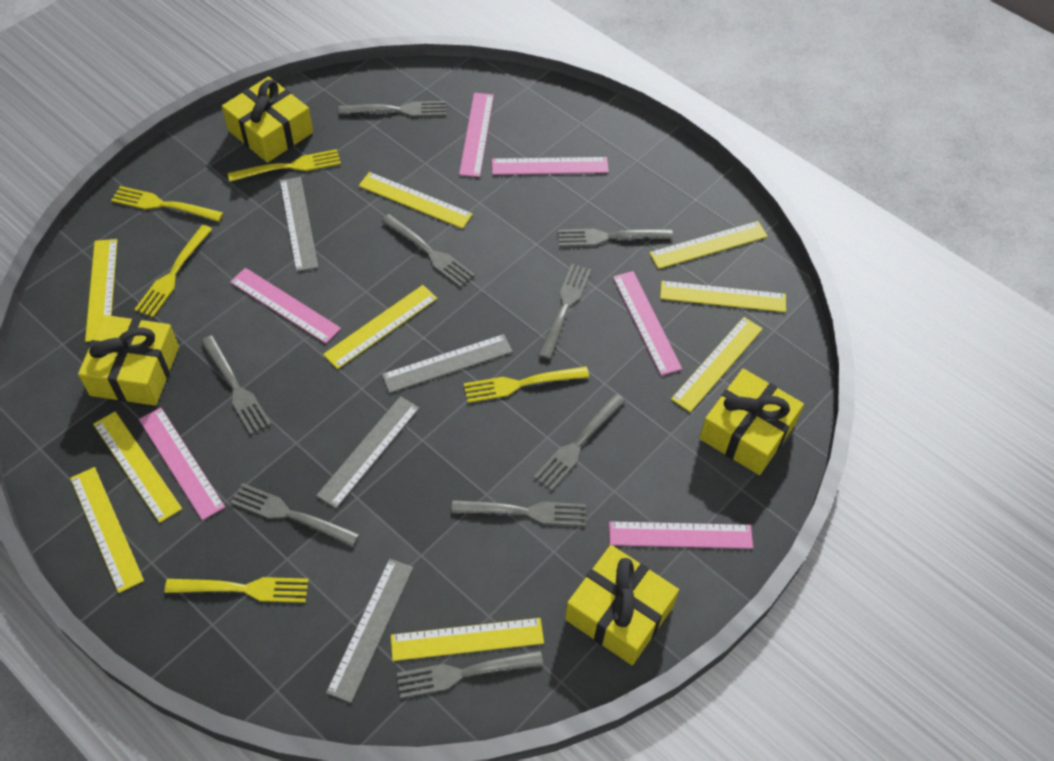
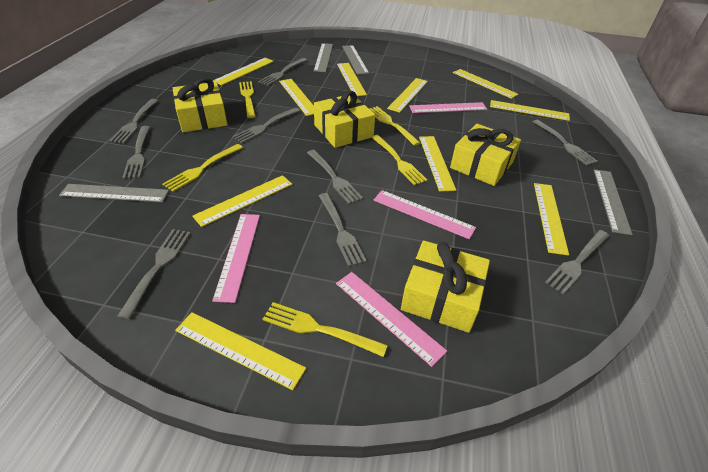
pink ruler: 6 -> 4
yellow ruler: 9 -> 10

